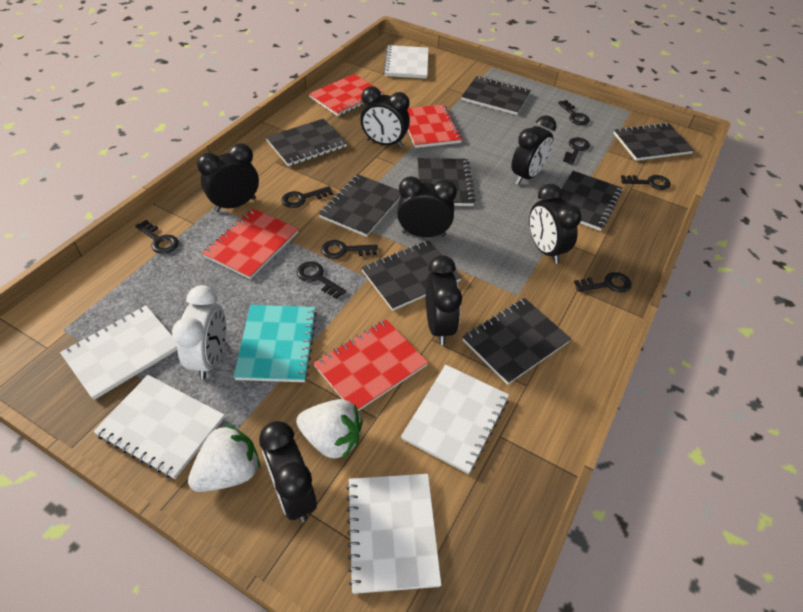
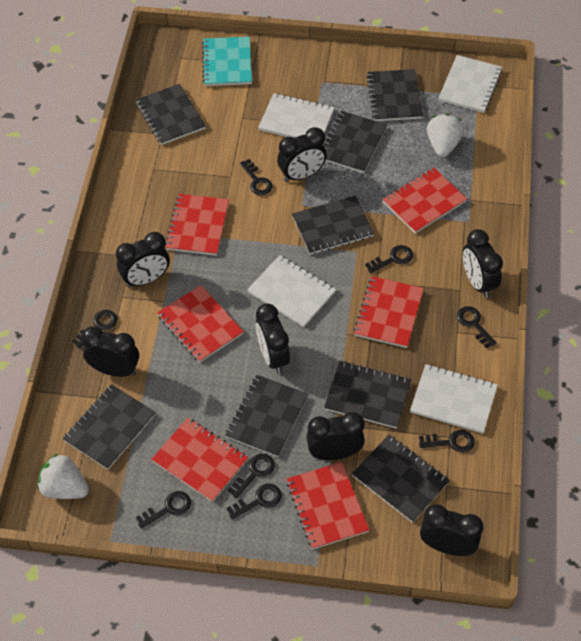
red notebook: 4 -> 6
white clock: 1 -> 0
white notebook: 5 -> 4

